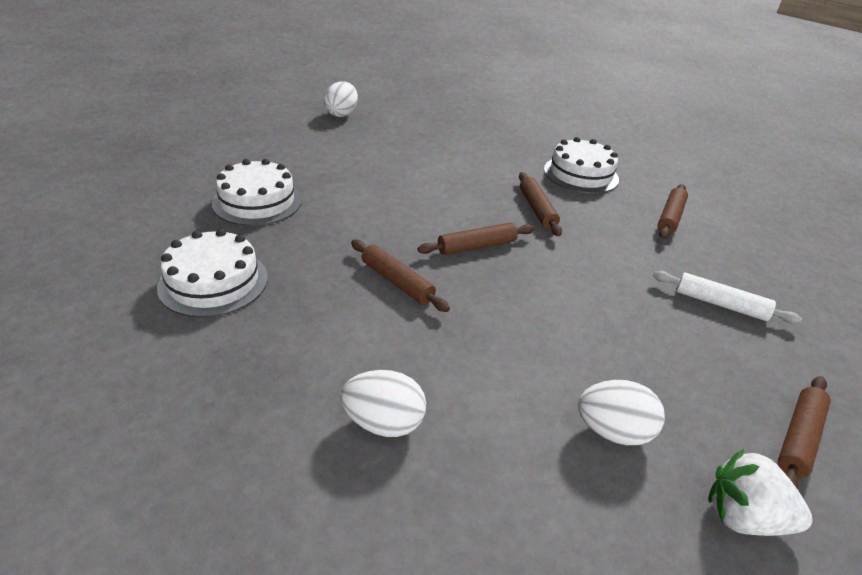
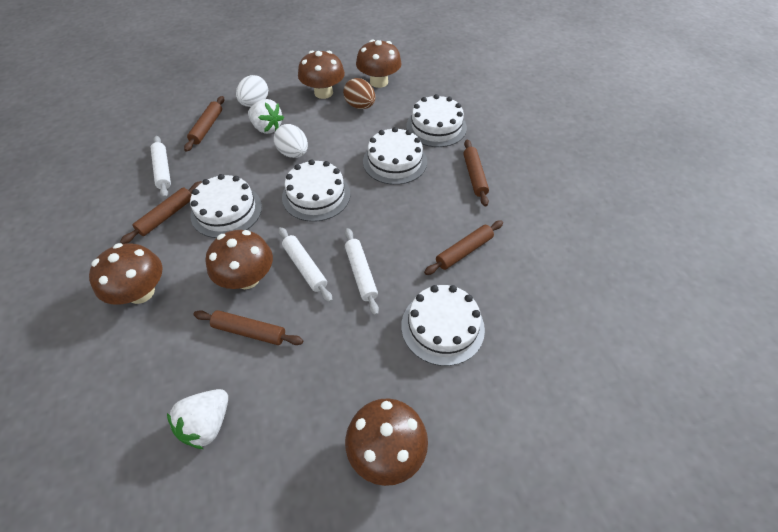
brown egg: 0 -> 1
brown mushroom: 0 -> 5
white cake: 3 -> 5
white egg: 3 -> 2
white rolling pin: 1 -> 3
white strawberry: 1 -> 2

